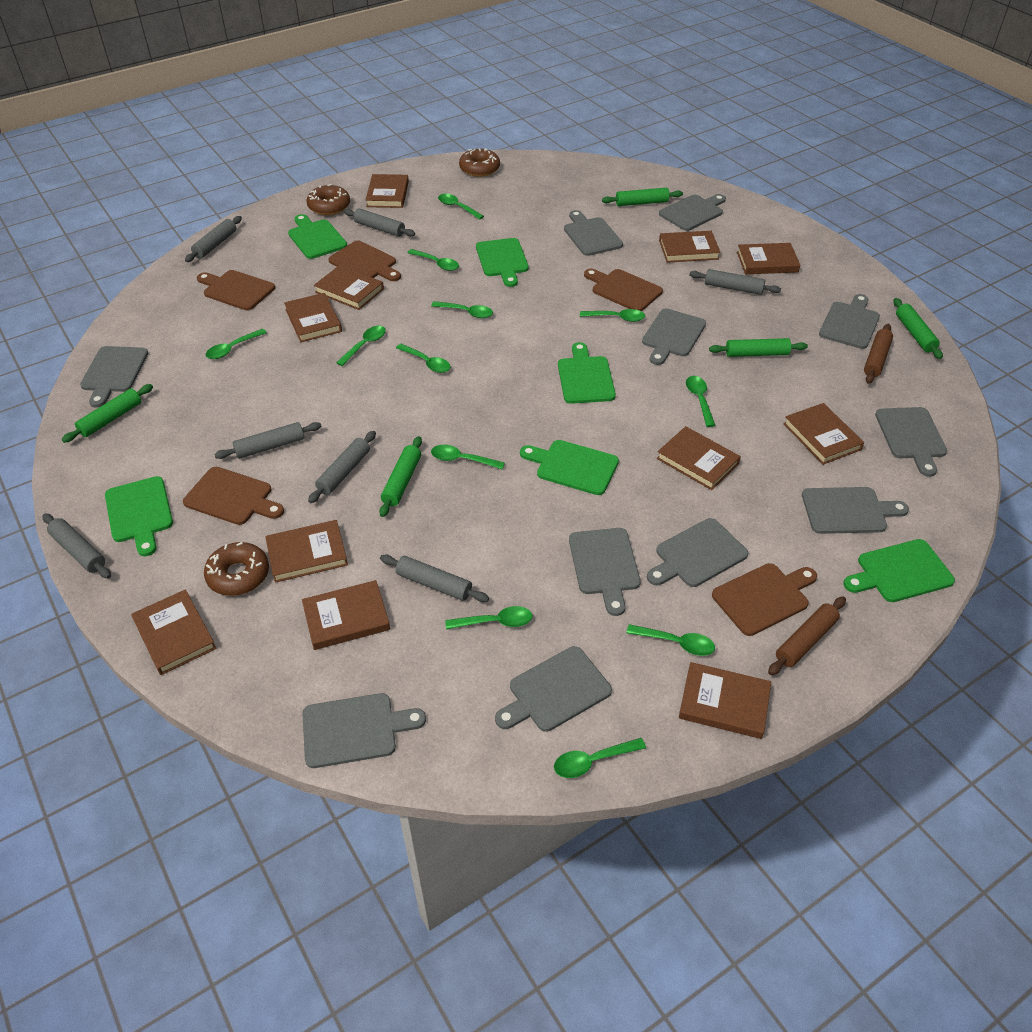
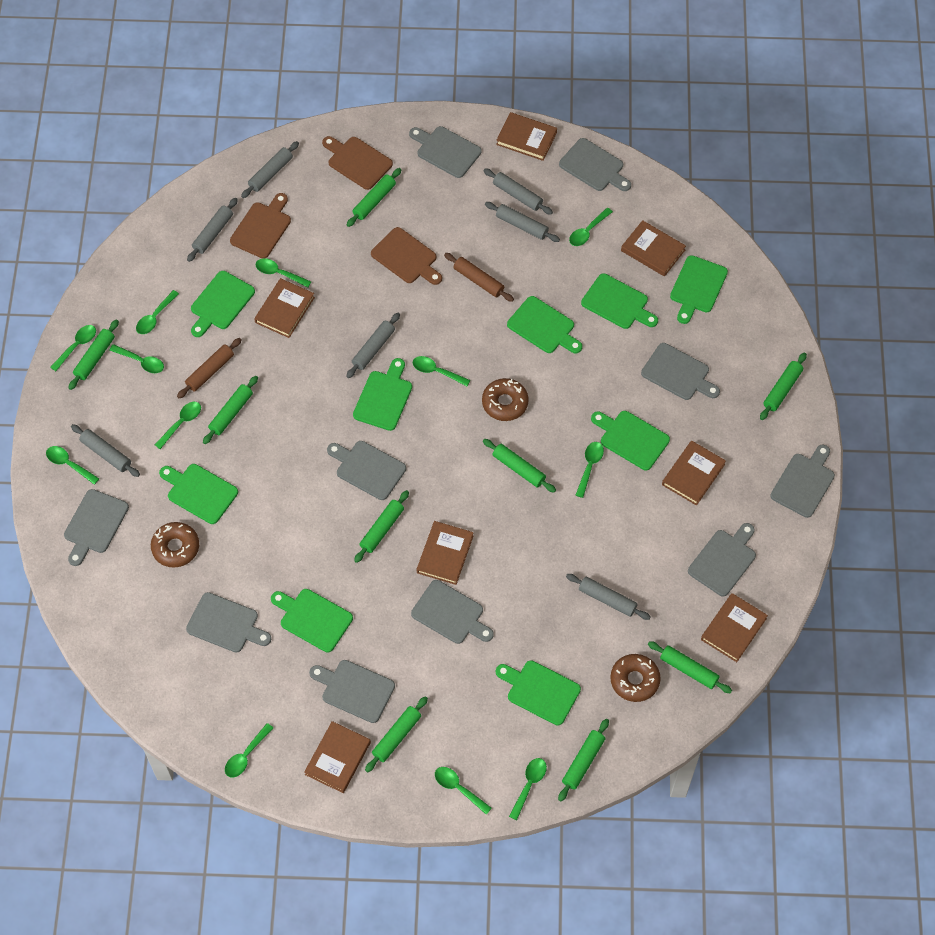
brown book: 11 -> 7
brown cutting board: 5 -> 3
green cutting board: 6 -> 9
green rolling pin: 5 -> 9
grey cutting board: 11 -> 10

